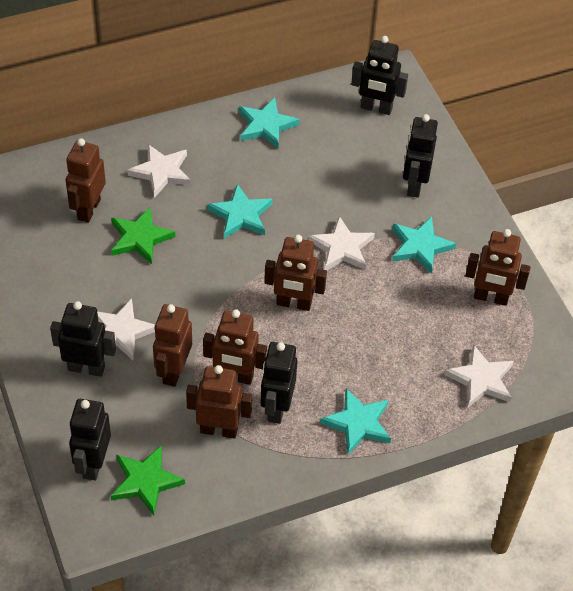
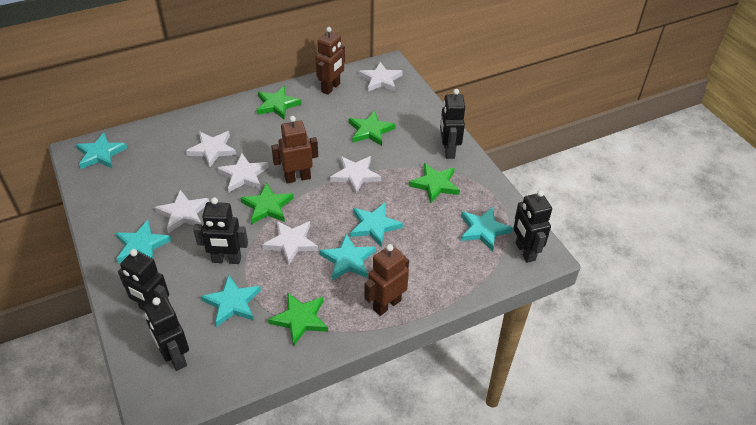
brown robot: 6 -> 3
green star: 2 -> 5
turquoise star: 4 -> 6
white star: 4 -> 6

